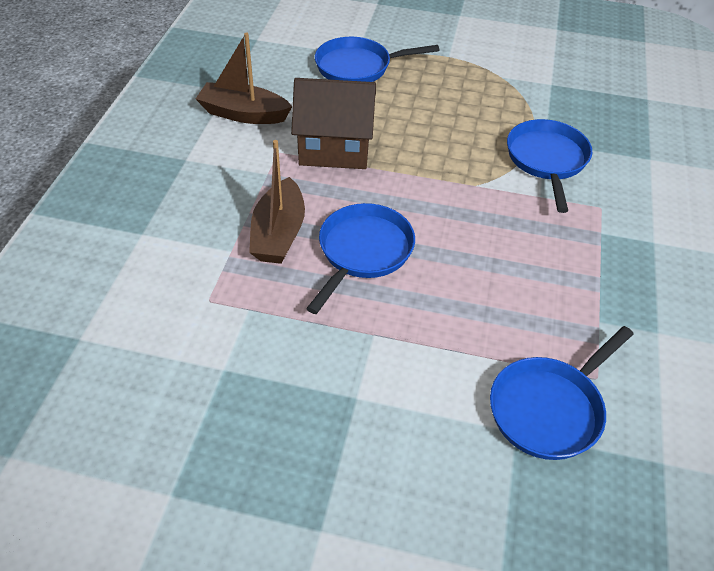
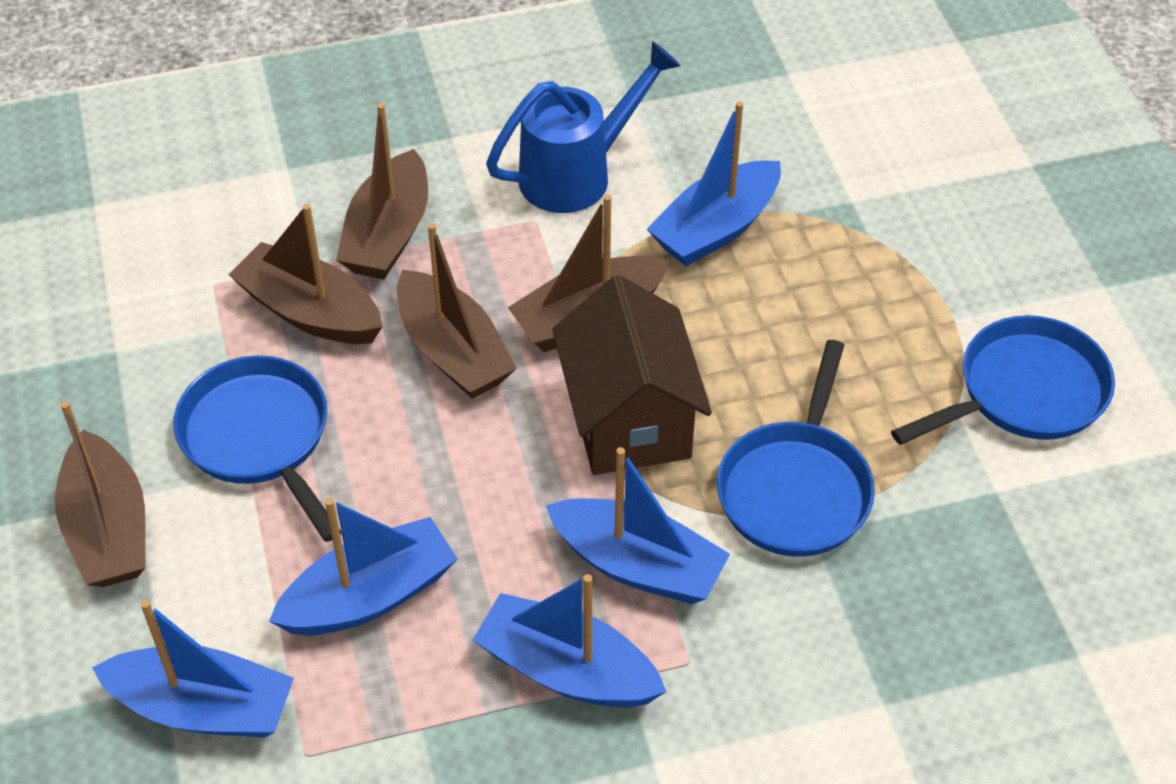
blue boat: 0 -> 5
blue pan: 4 -> 3
blue watering can: 0 -> 1
brown boat: 2 -> 5

